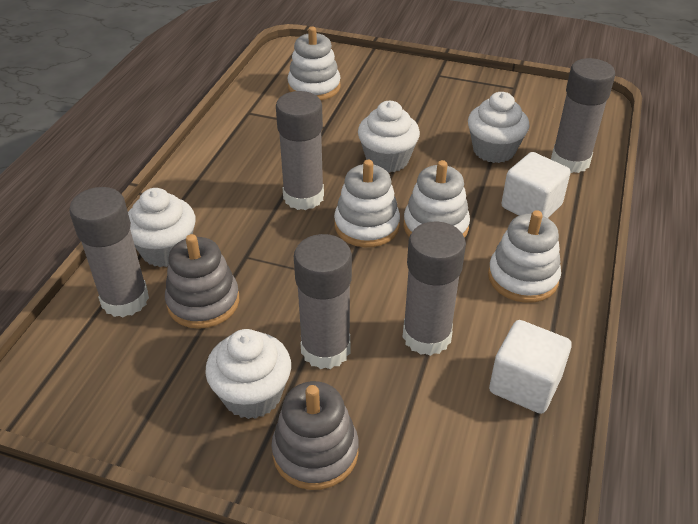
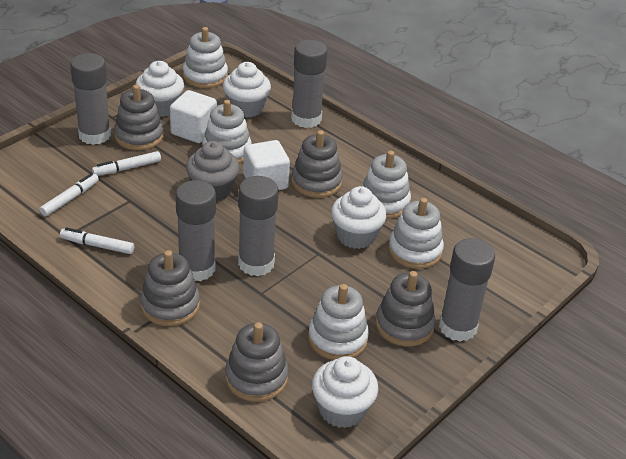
grey cupcake: 0 -> 1
grey stacking toy: 2 -> 5
white marker: 0 -> 3
white stacking toy: 4 -> 5

